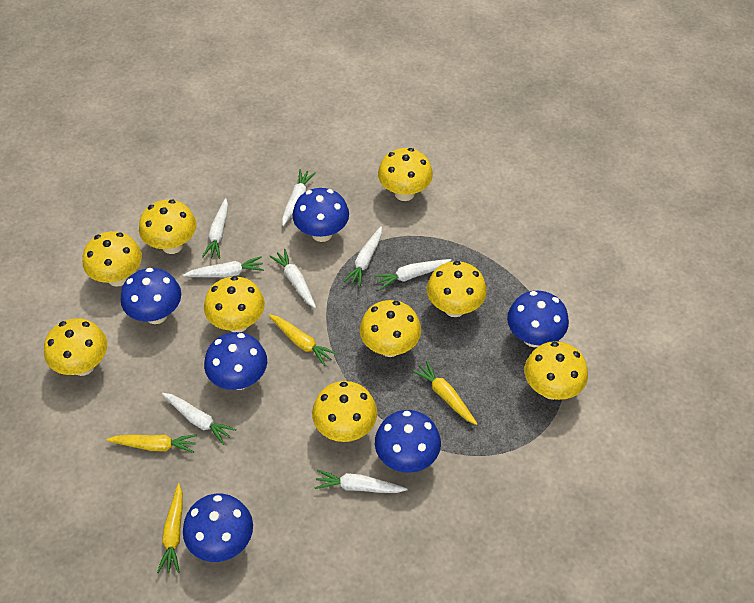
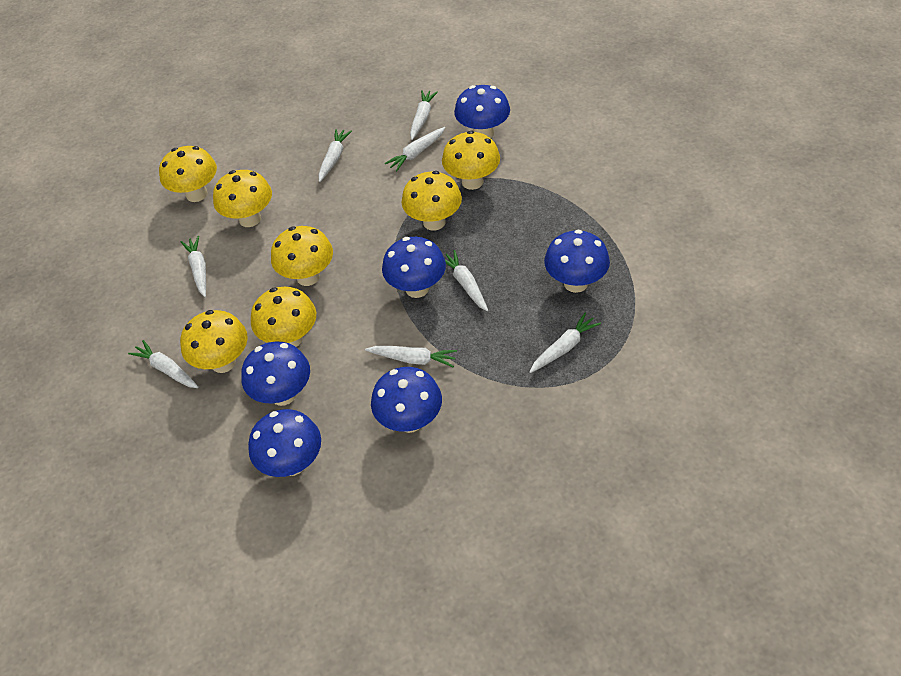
yellow carrot: 4 -> 0
yellow mushroom: 9 -> 7

